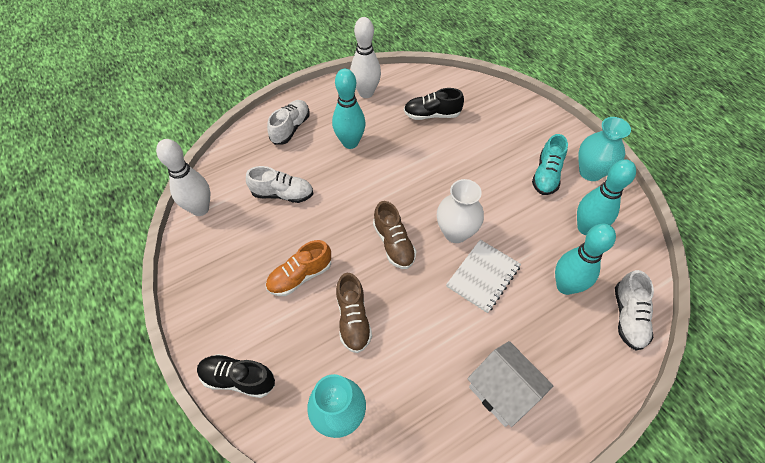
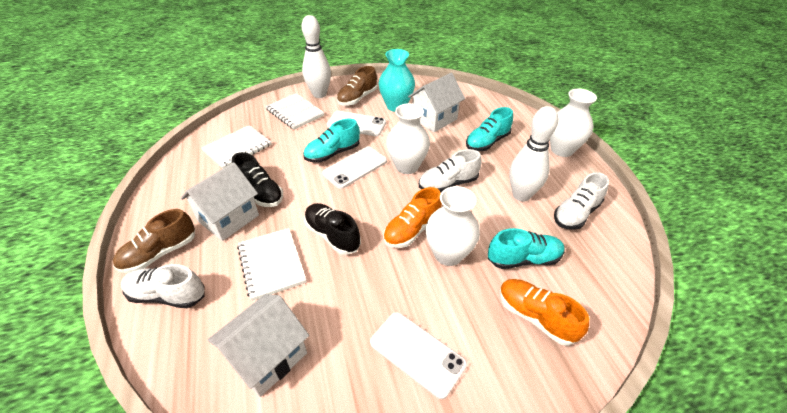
orange shoe: 1 -> 2
turquoise bowling pin: 3 -> 0
turquoise shoe: 1 -> 3
turquoise vase: 2 -> 1
white house: 1 -> 3
white notebook: 1 -> 3
white phone: 0 -> 3
white vase: 1 -> 3

